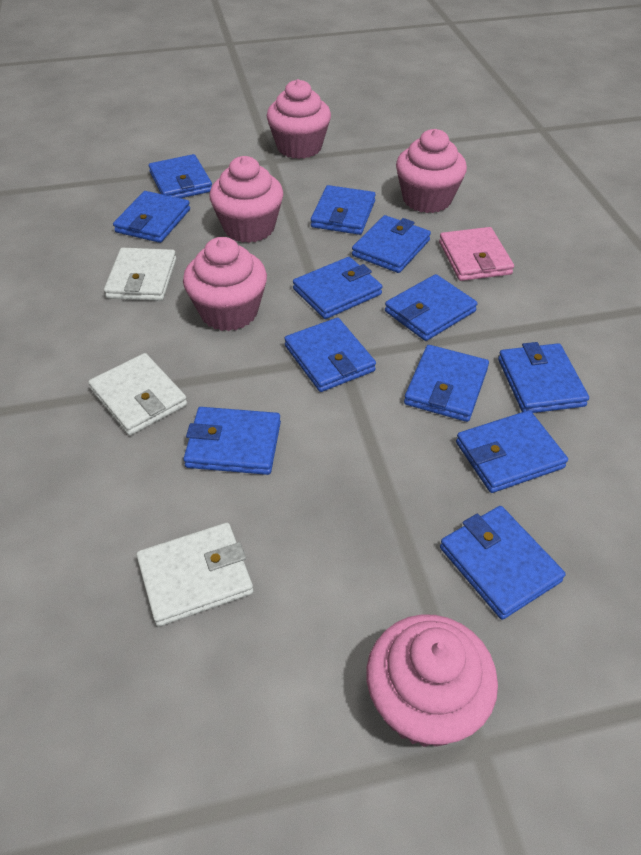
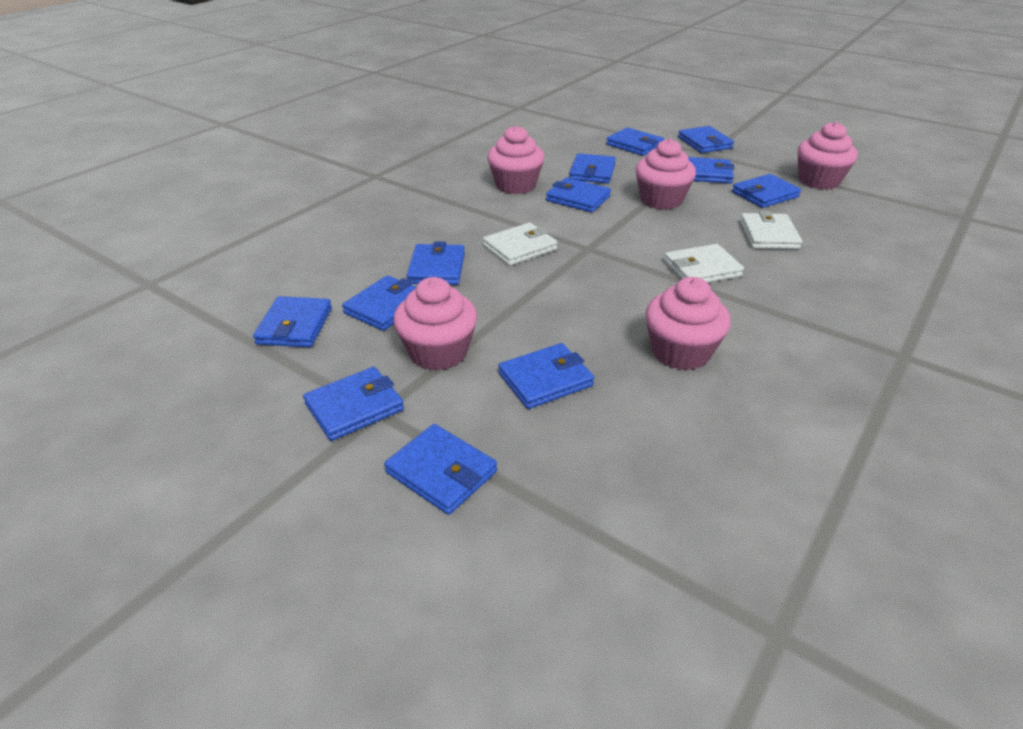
pink wallet: 1 -> 0

